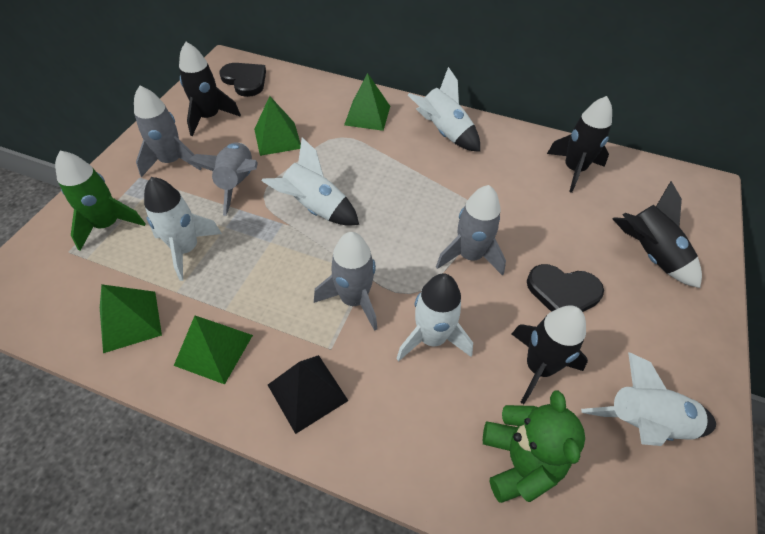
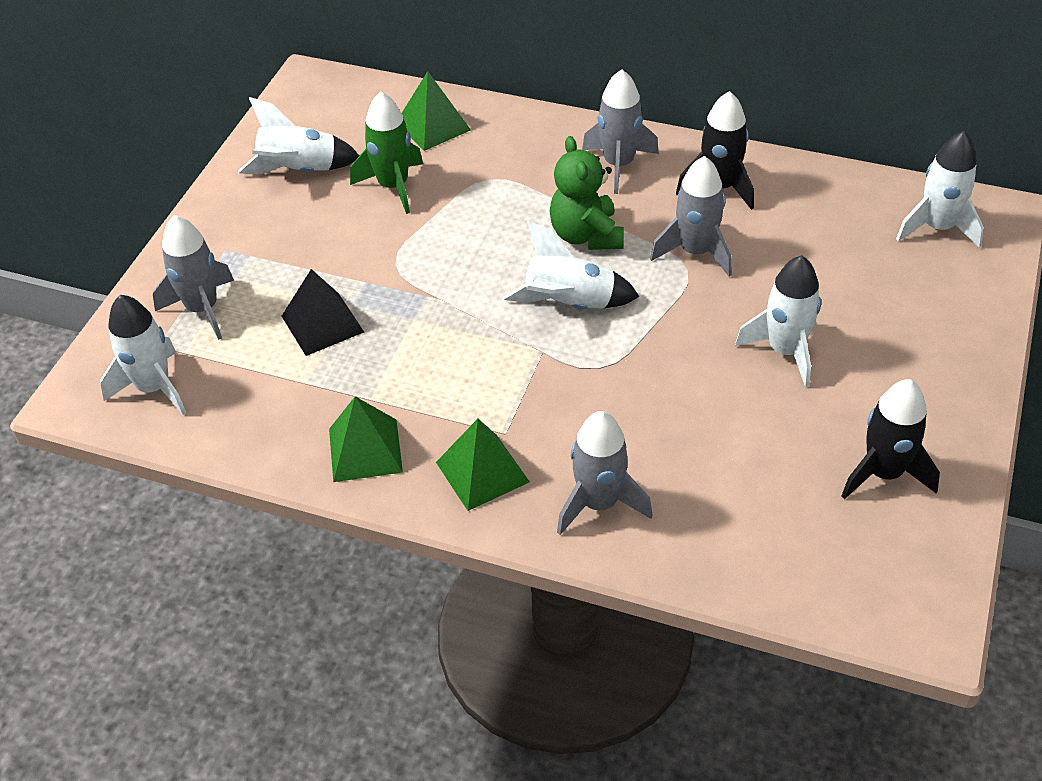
black heart: 2 -> 0
black rocket: 4 -> 2
green pyramid: 4 -> 3

